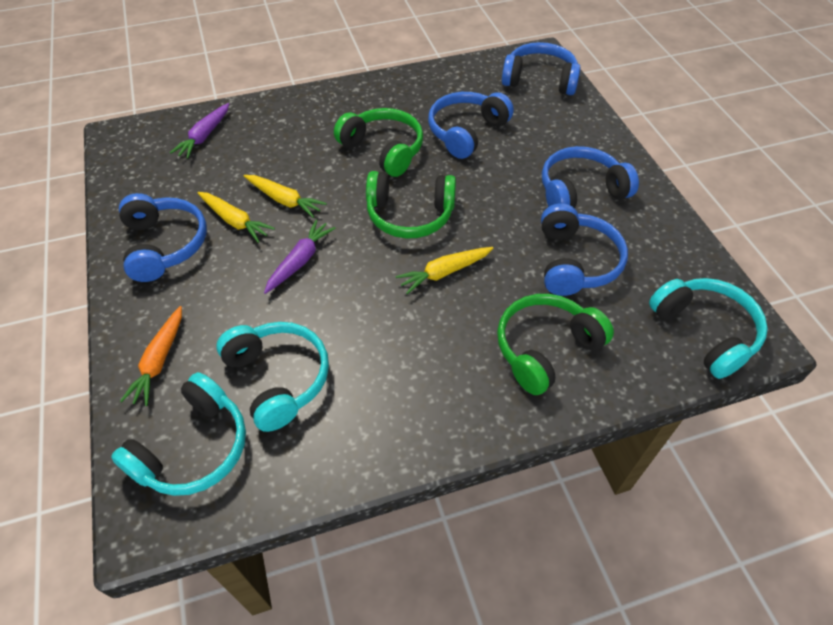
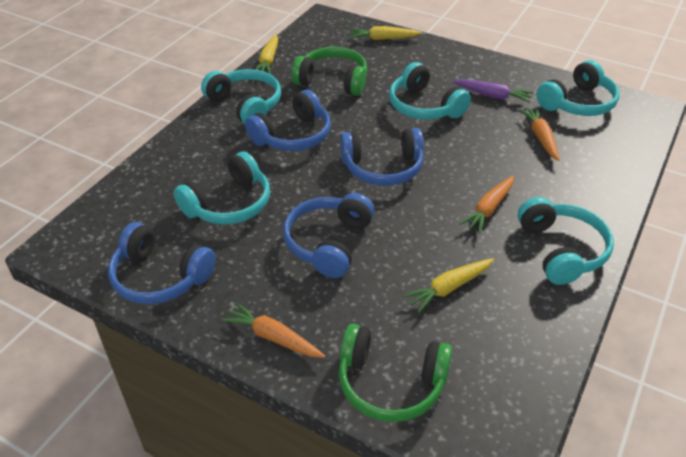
blue headphones: 5 -> 4
green headphones: 3 -> 2
orange carrot: 1 -> 3
purple carrot: 2 -> 1
turquoise headphones: 3 -> 5

